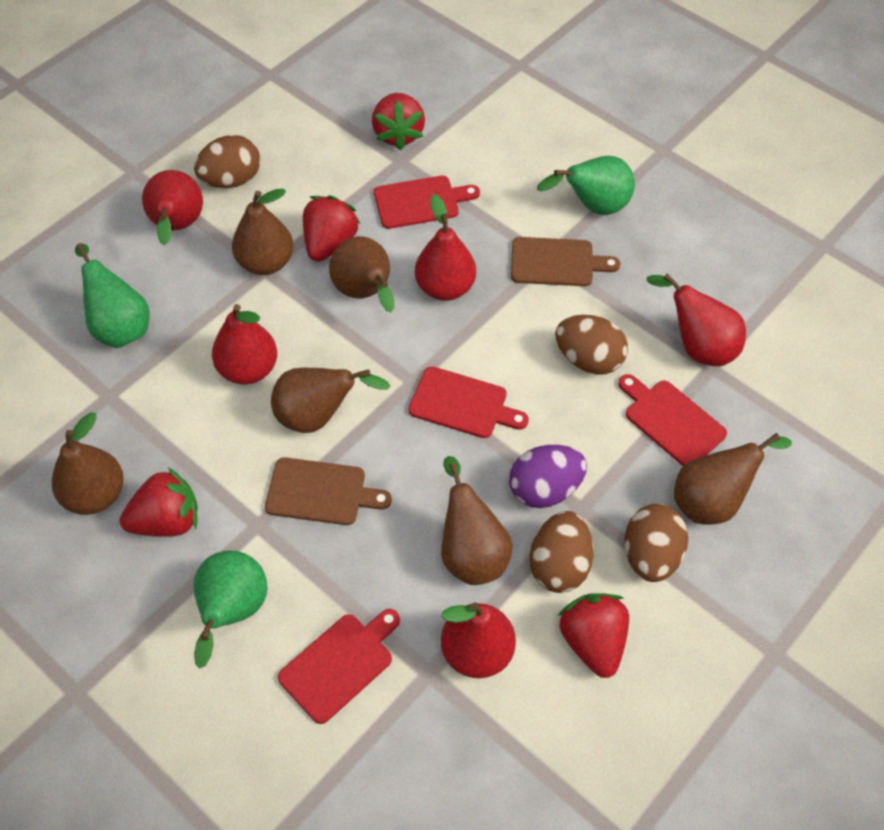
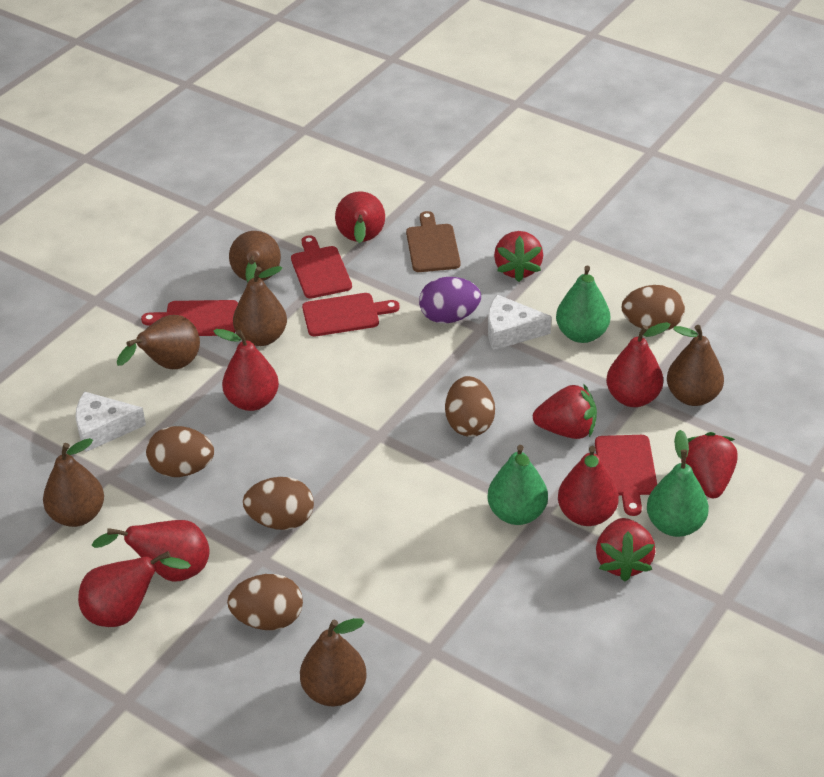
brown cutting board: 2 -> 1
brown egg: 4 -> 5
red pear: 5 -> 6
white cheese: 0 -> 2

